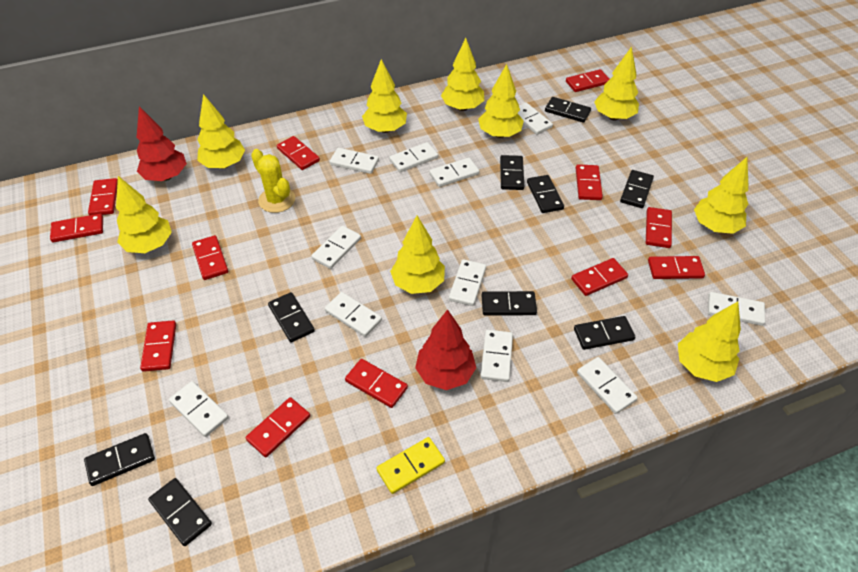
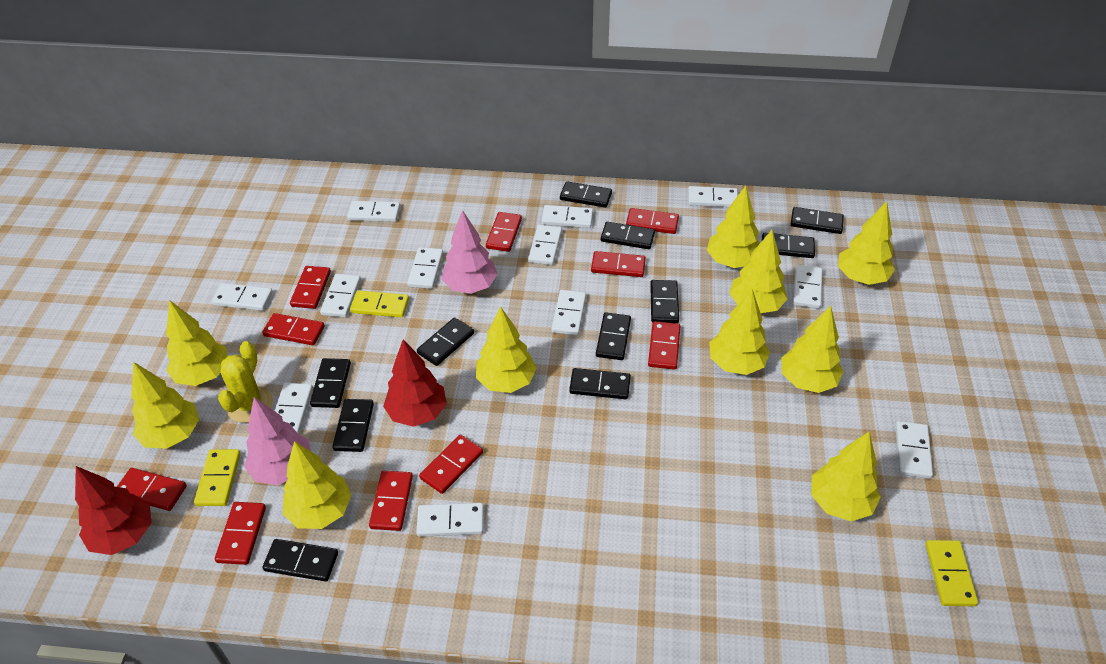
black domino: 9 -> 11
pink tree: 0 -> 2
red domino: 12 -> 10
white domino: 11 -> 12
yellow domino: 1 -> 3
yellow tree: 9 -> 10

